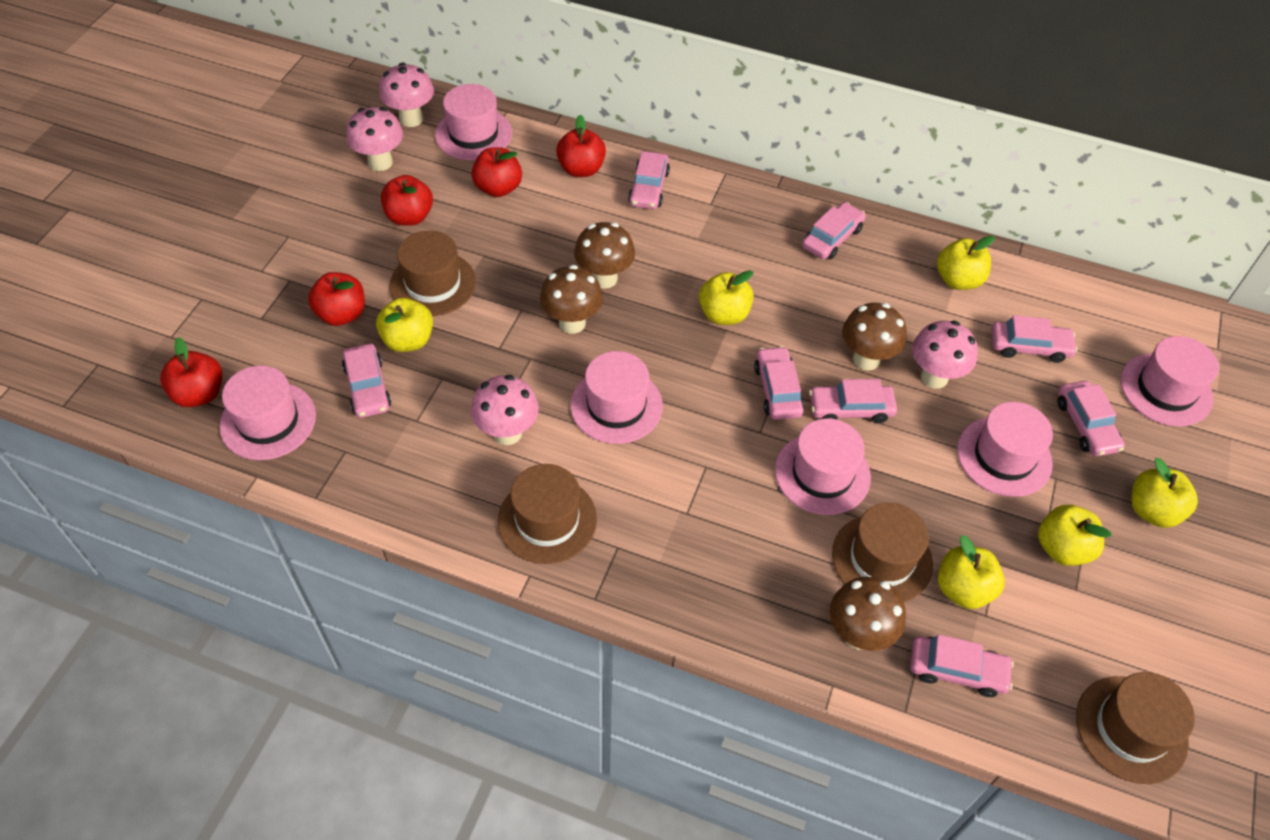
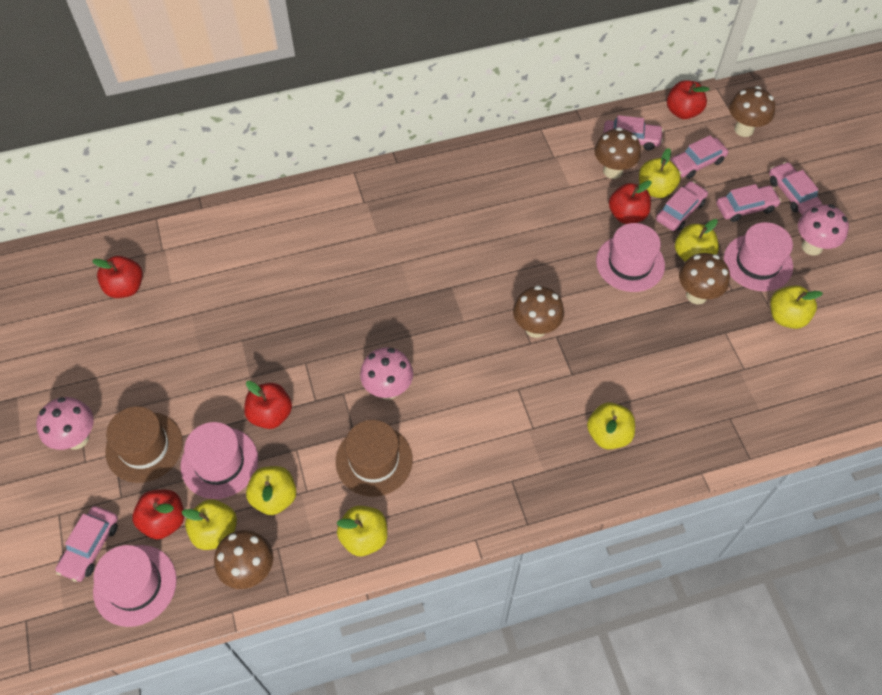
brown hat: 4 -> 2
brown mushroom: 4 -> 5
pink car: 8 -> 6
pink hat: 6 -> 4
pink mushroom: 4 -> 3
yellow apple: 6 -> 7

